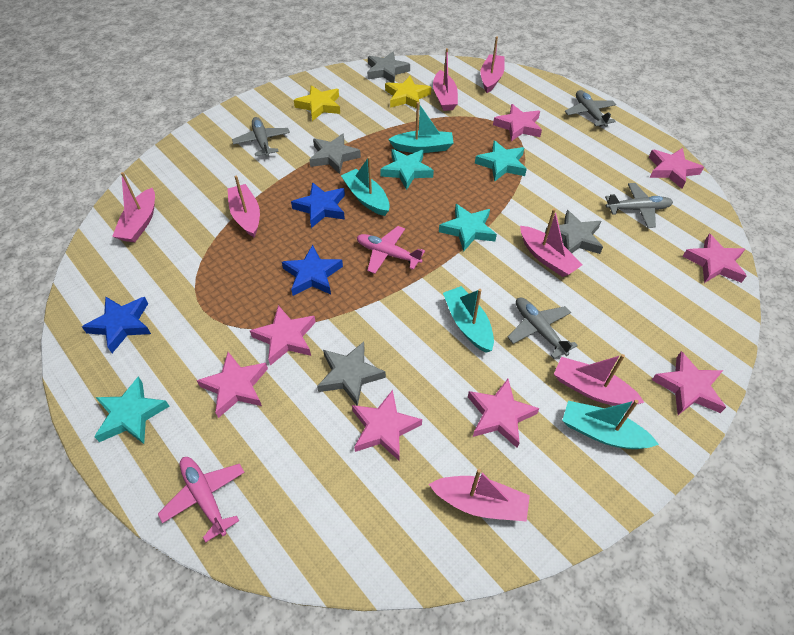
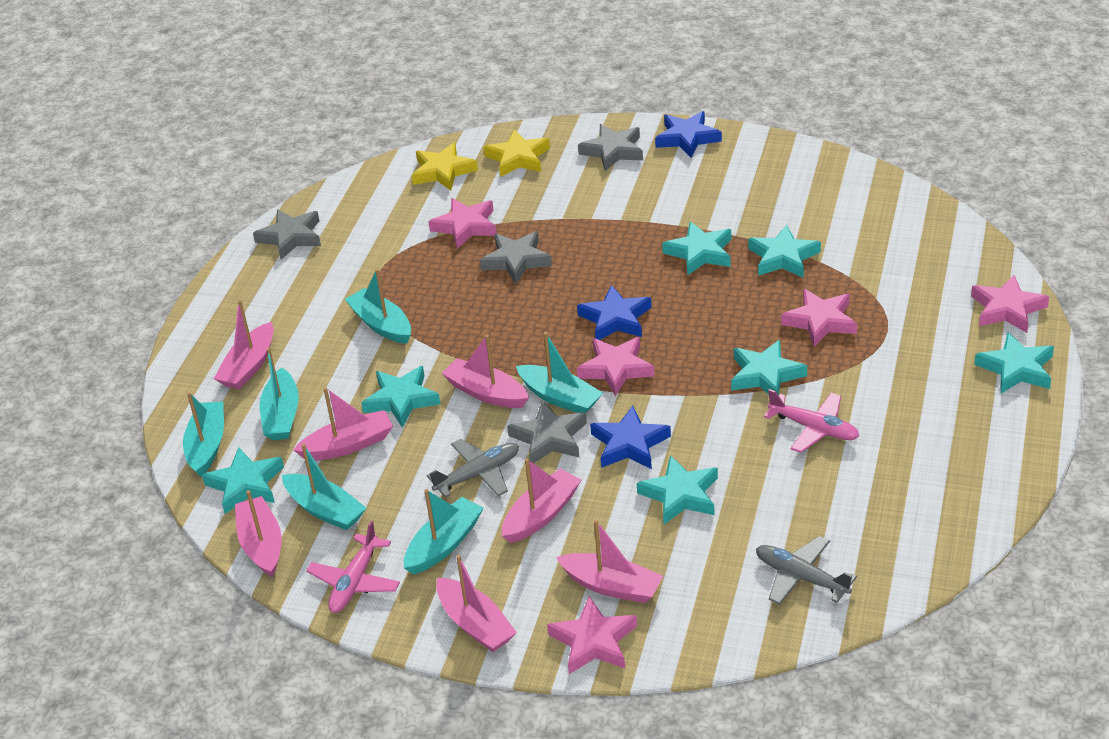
grey plane: 4 -> 2
pink star: 8 -> 5
turquoise boat: 4 -> 6
turquoise star: 4 -> 7

